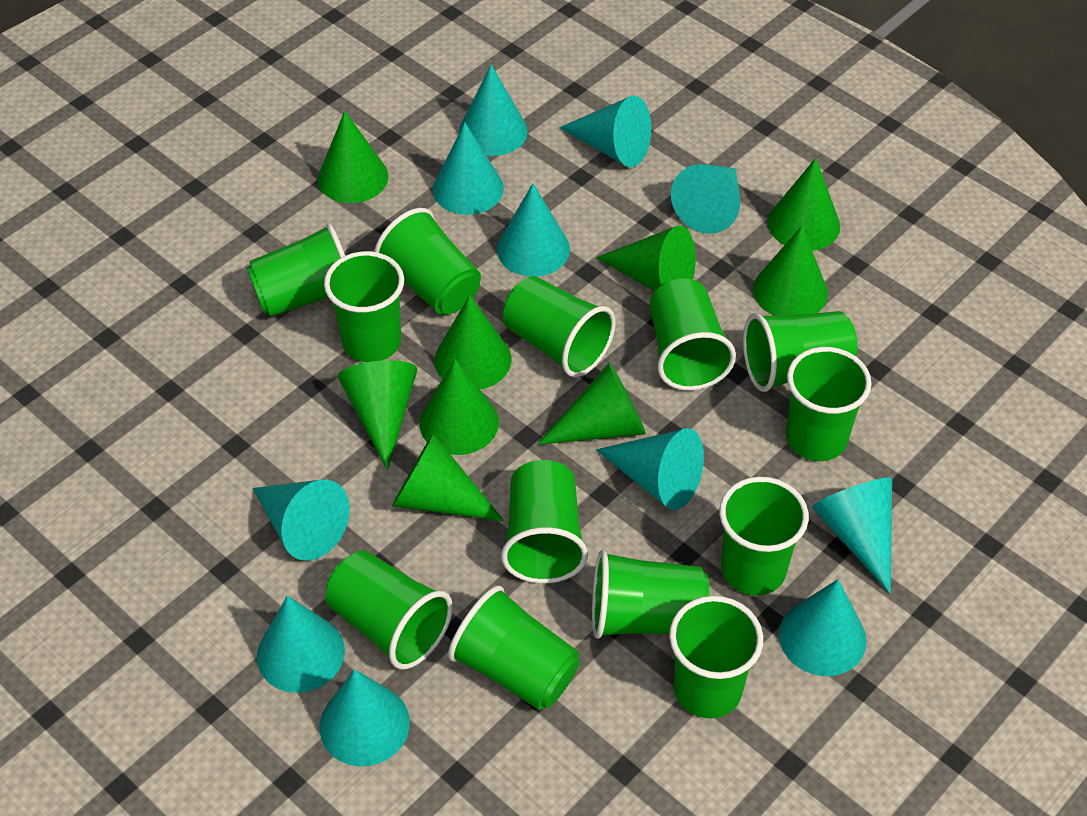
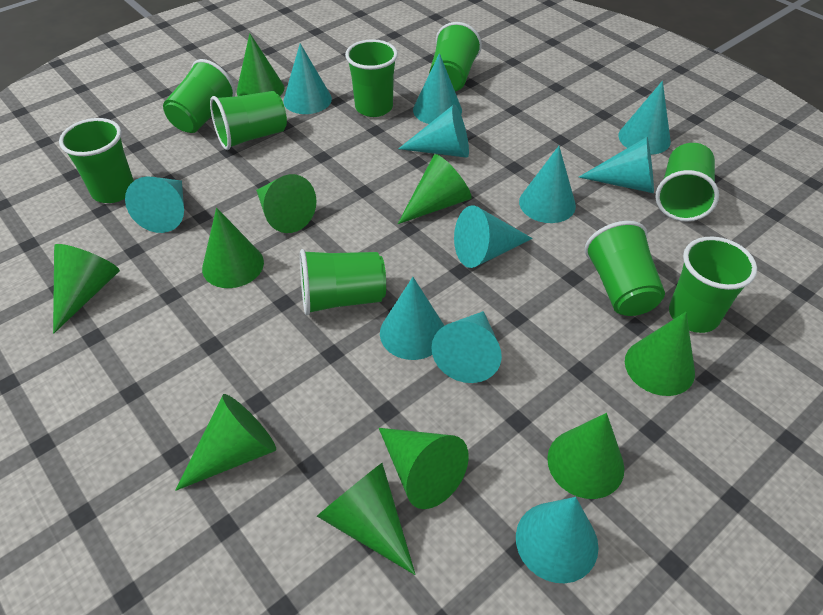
green cone: 9 -> 10
green cup: 13 -> 9

